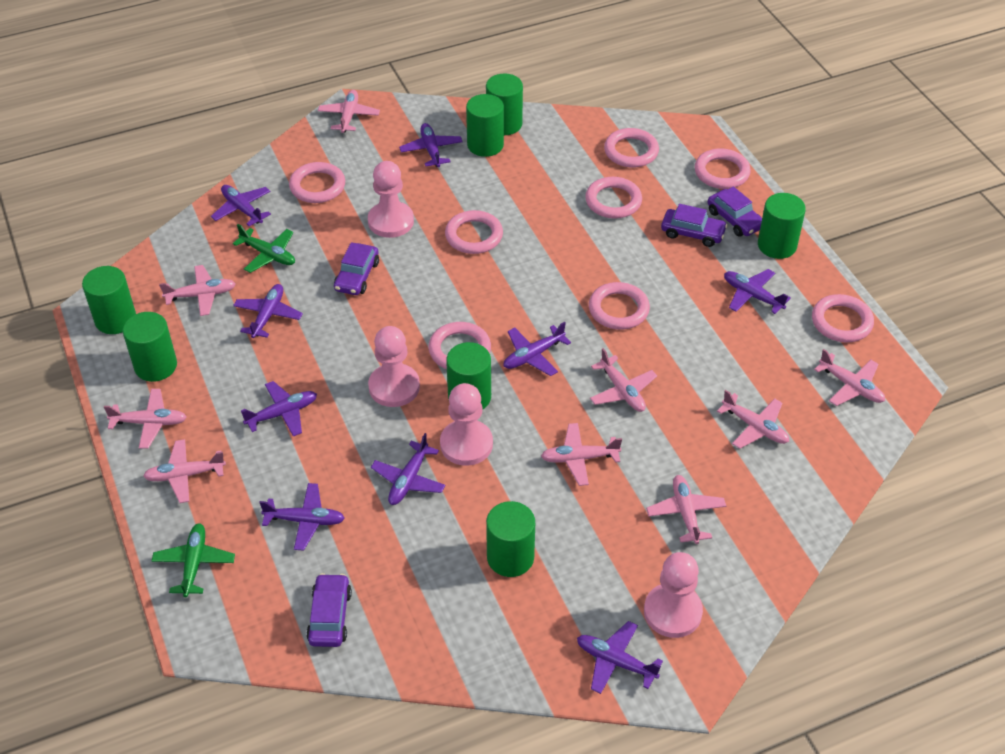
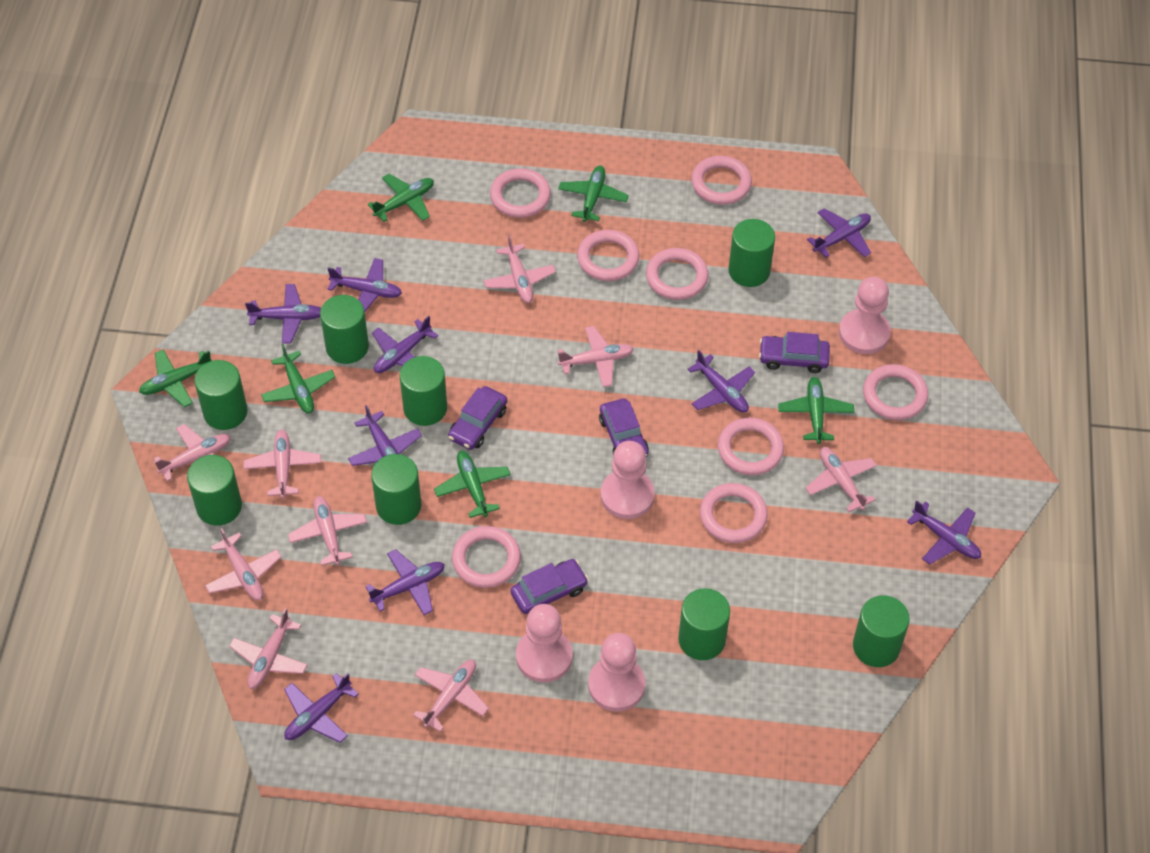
green cylinder: 7 -> 8
green plane: 2 -> 6

